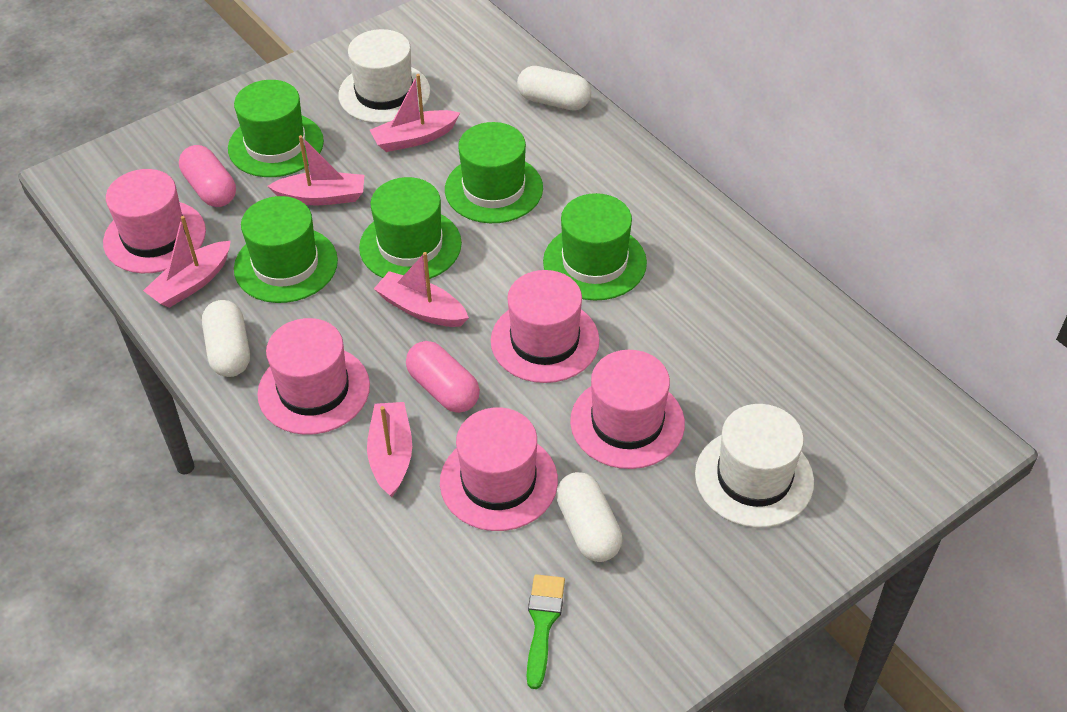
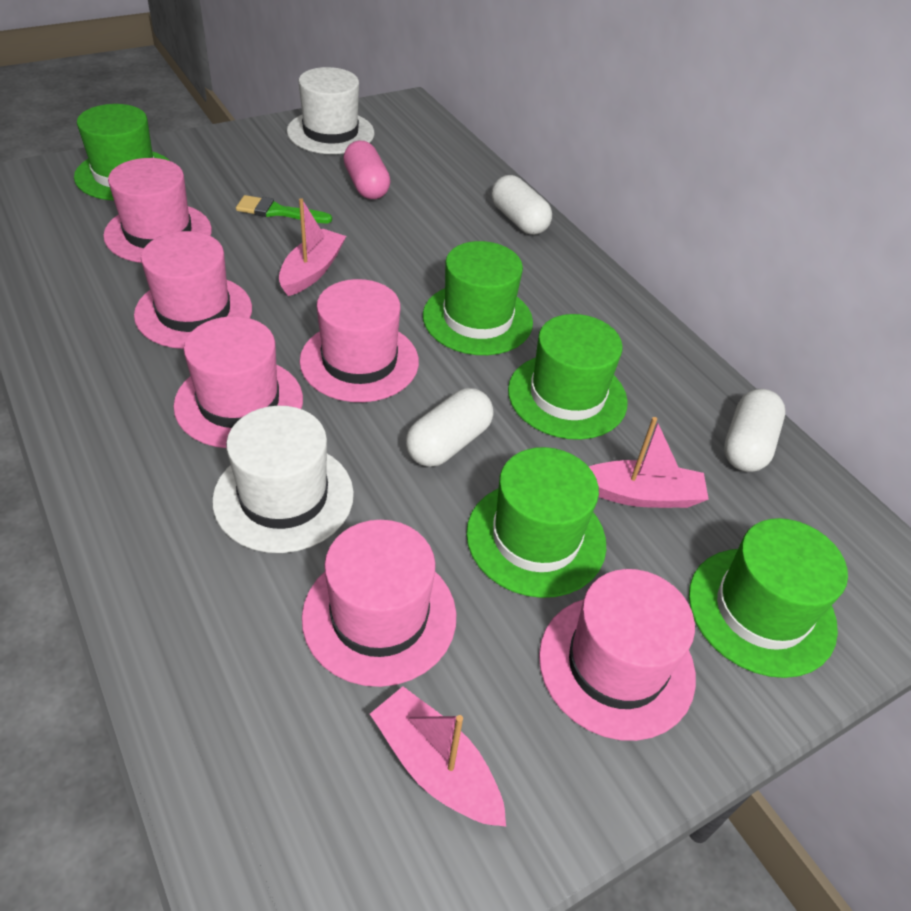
pink boat: 5 -> 3
pink capsule: 2 -> 1
pink hat: 5 -> 6

